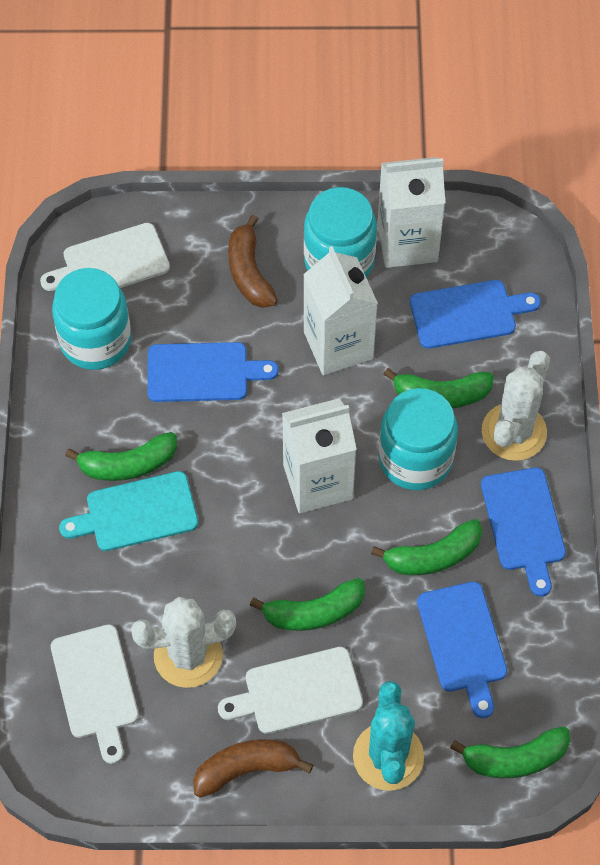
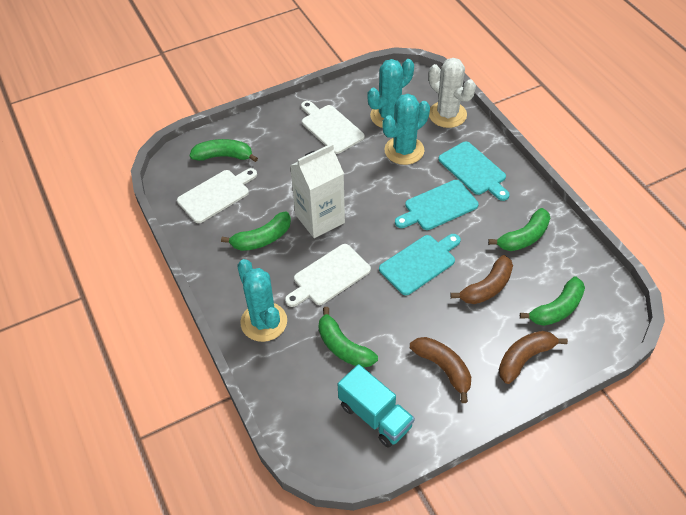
blue cutting board: 4 -> 0
brown banana: 2 -> 3
turquoise cactus: 1 -> 3
turquoise cutting board: 1 -> 3
turquoise jar: 3 -> 0
turquoise truck: 0 -> 1
white cactus: 2 -> 1
white carton: 3 -> 1

